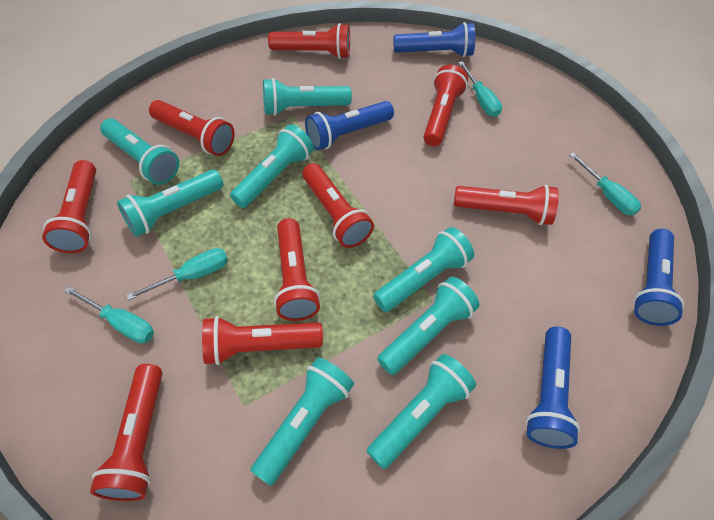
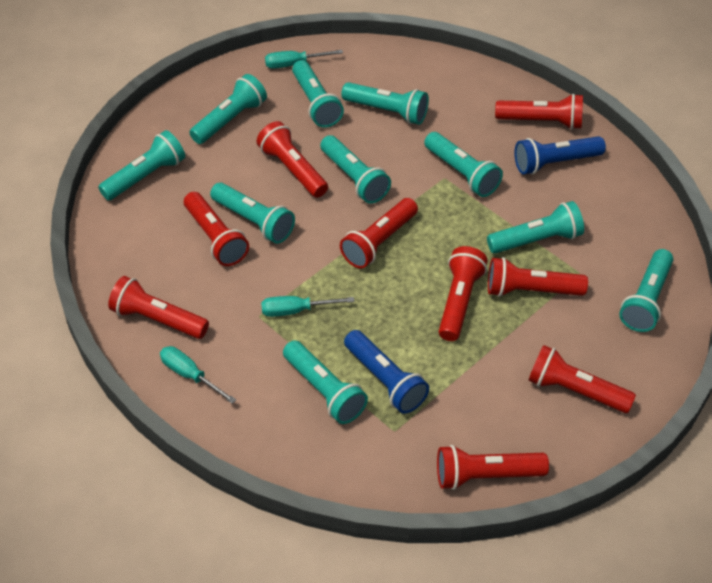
blue flashlight: 4 -> 2
turquoise flashlight: 8 -> 10
turquoise screwdriver: 4 -> 3

